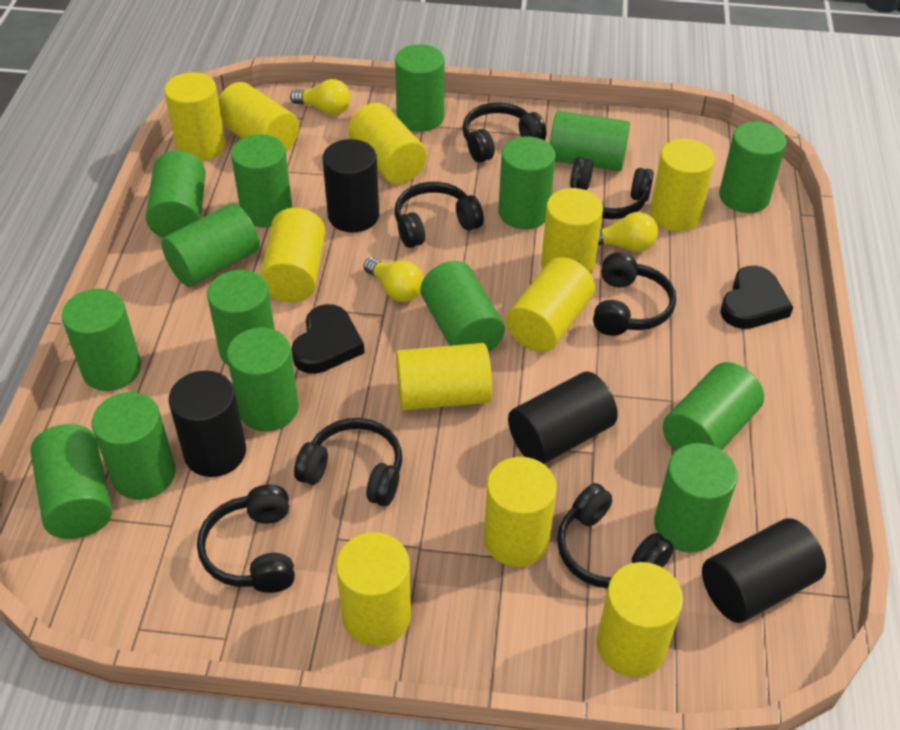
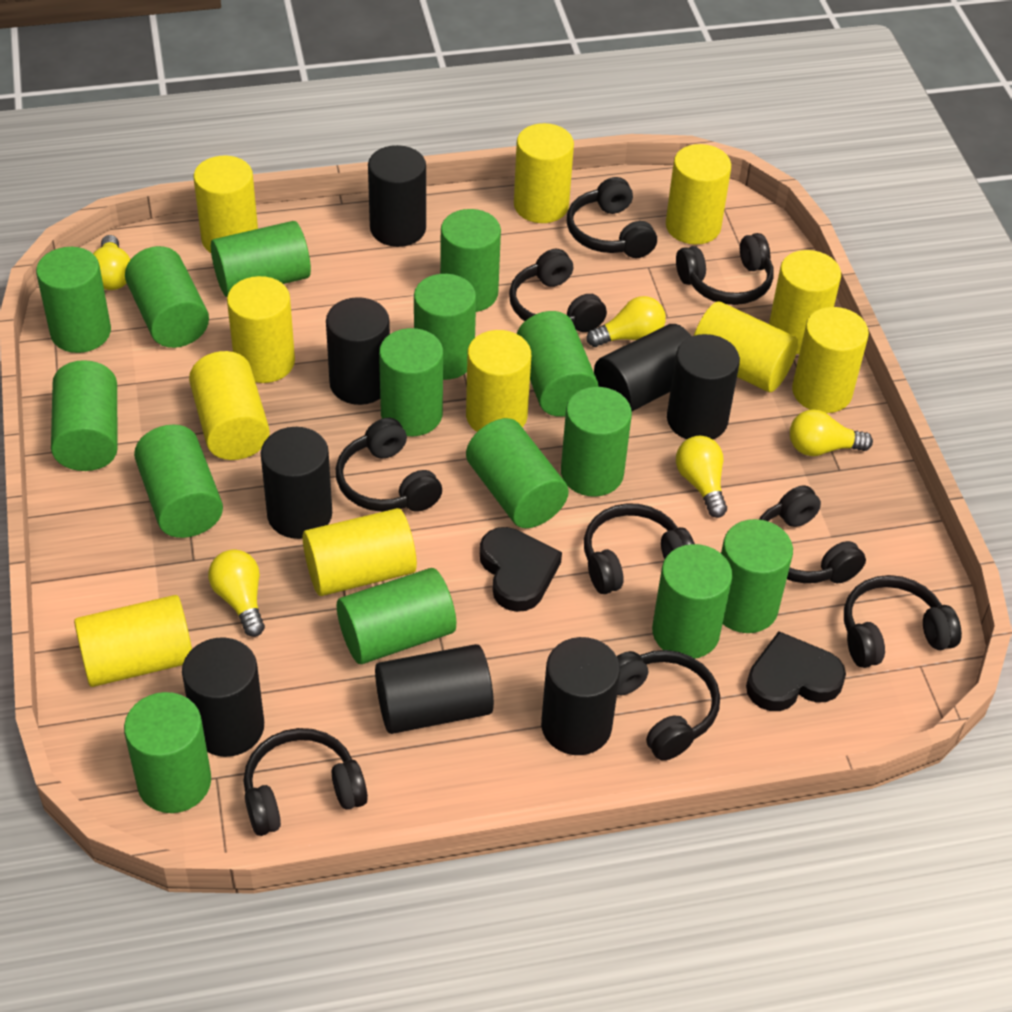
black cylinder: 4 -> 8
black headphones: 7 -> 9
yellow light bulb: 3 -> 5

